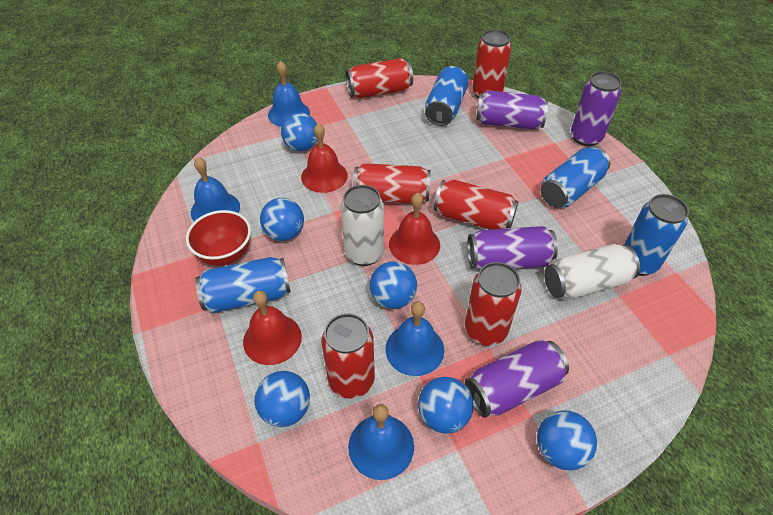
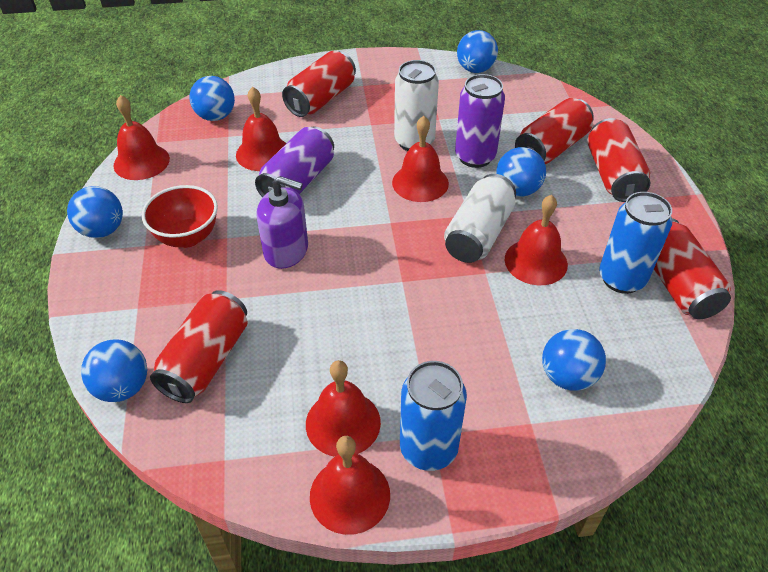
blue bell: 4 -> 0
blue can: 4 -> 2
purple can: 4 -> 2
purple soap dispenser: 0 -> 1
red bell: 3 -> 6
red can: 6 -> 5

